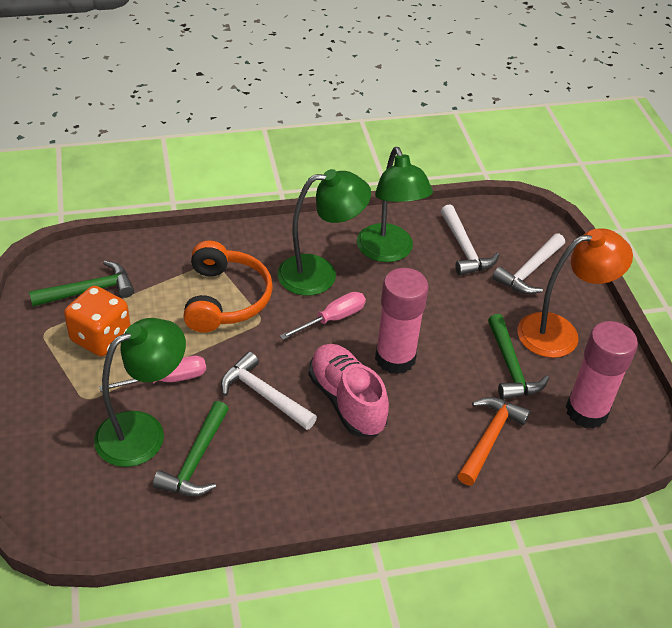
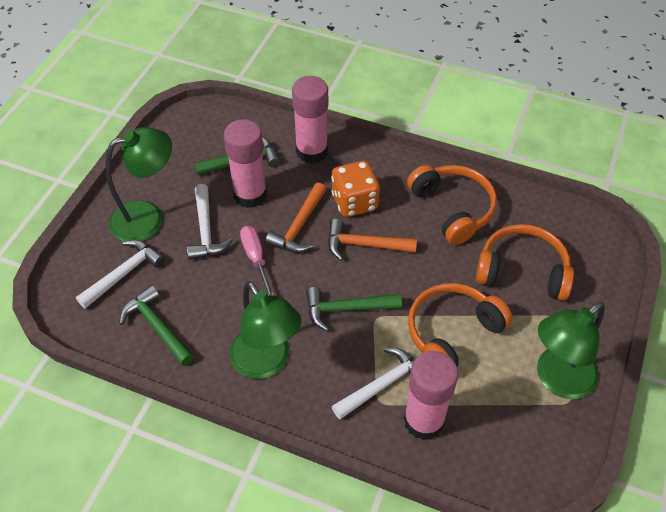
orange hammer: 1 -> 2
orange headphones: 1 -> 3
orange lamp: 1 -> 0
pink glue stick: 2 -> 3
pink screwdriver: 2 -> 1
pink shoe: 1 -> 0

